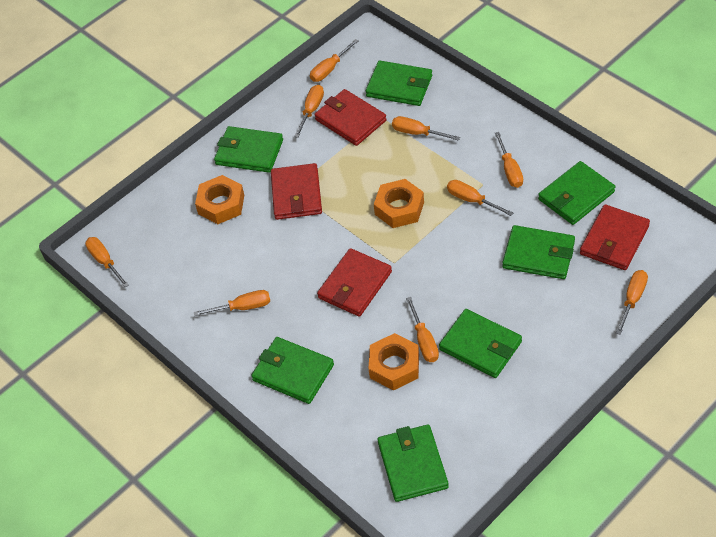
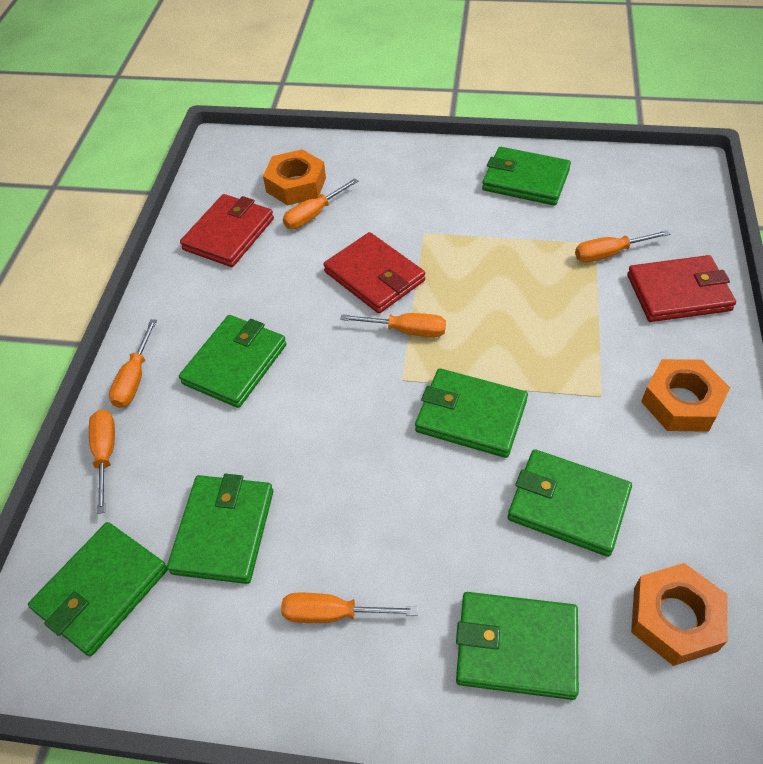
orange screwdriver: 9 -> 6
red wallet: 4 -> 3

